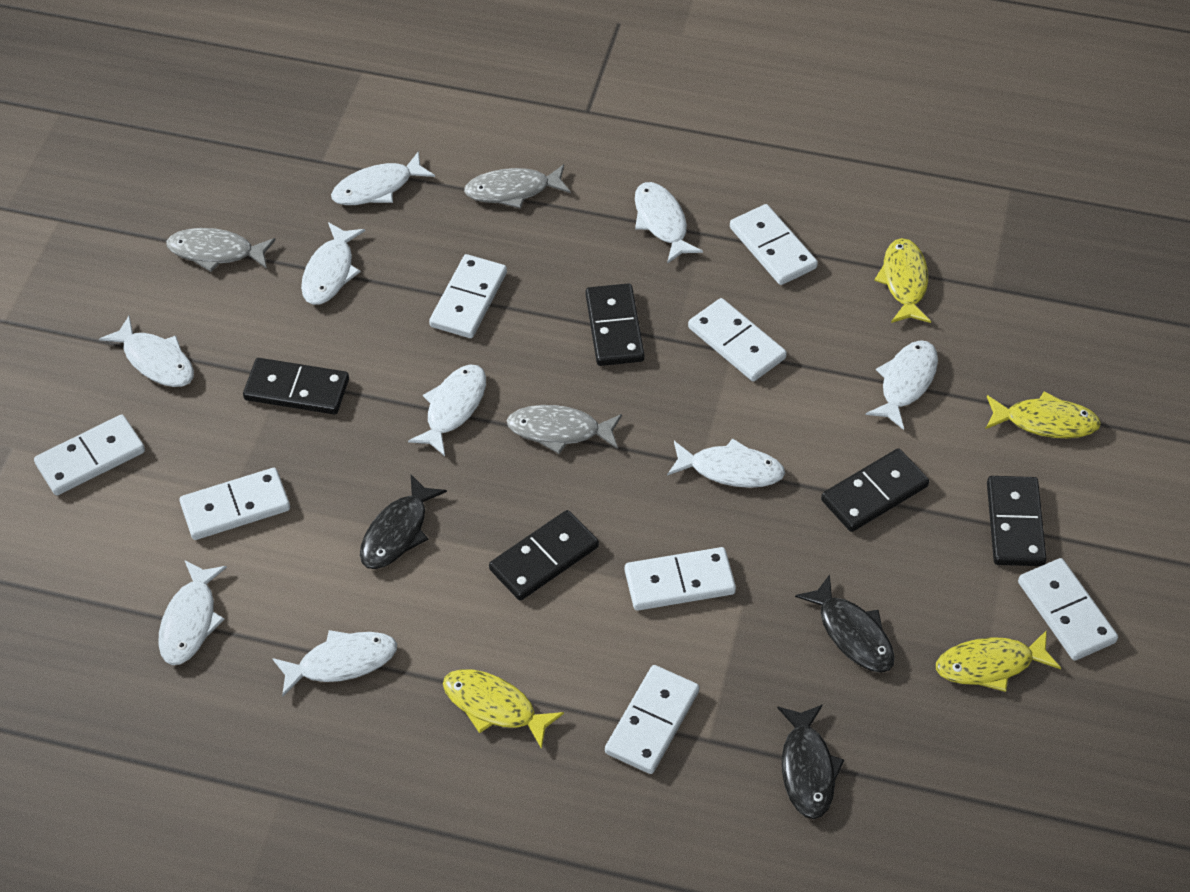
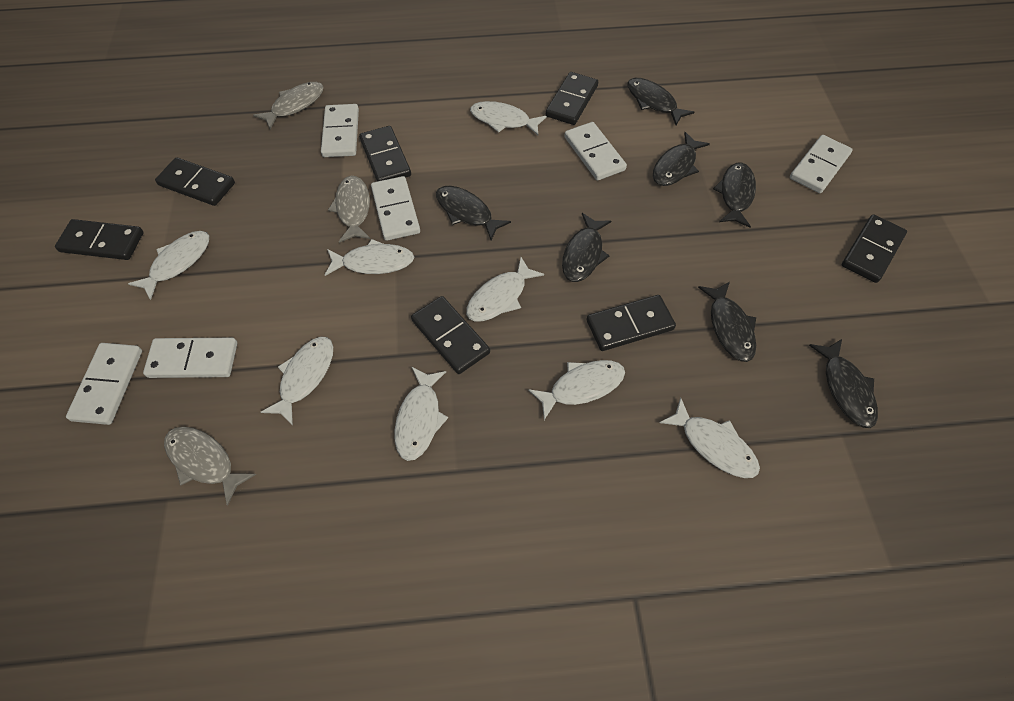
black domino: 5 -> 7
black fish: 3 -> 7
white domino: 8 -> 6
white fish: 9 -> 8
yellow fish: 4 -> 0

